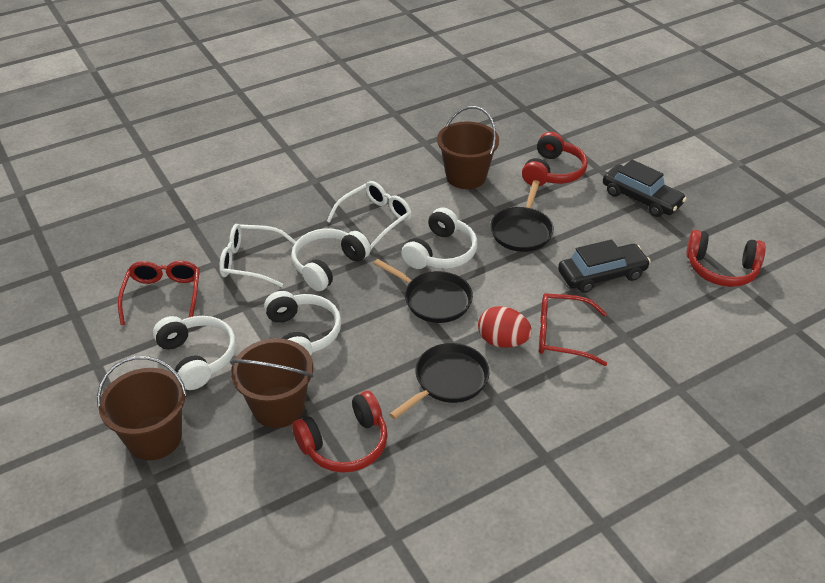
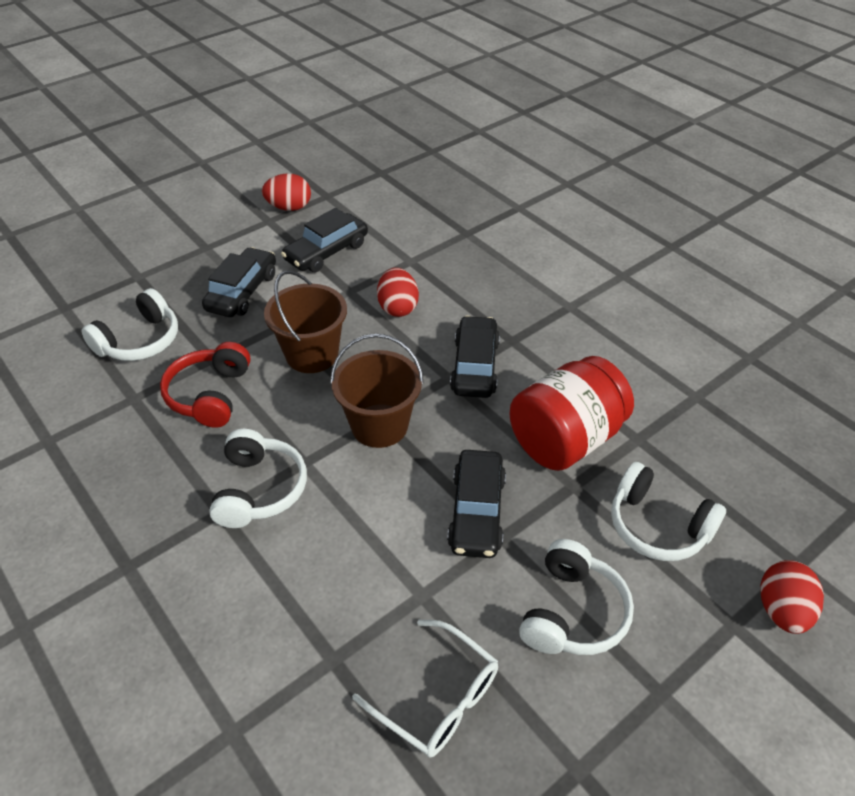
black car: 2 -> 4
black pan: 3 -> 0
brown bucket: 3 -> 2
red egg: 1 -> 3
red glasses: 2 -> 0
red headphones: 3 -> 1
red jar: 0 -> 1
white glasses: 2 -> 1

